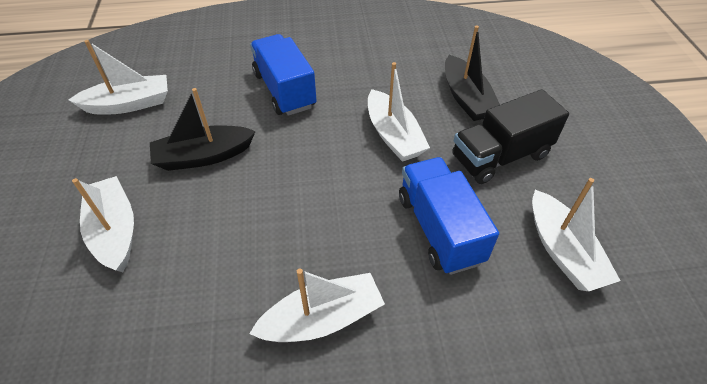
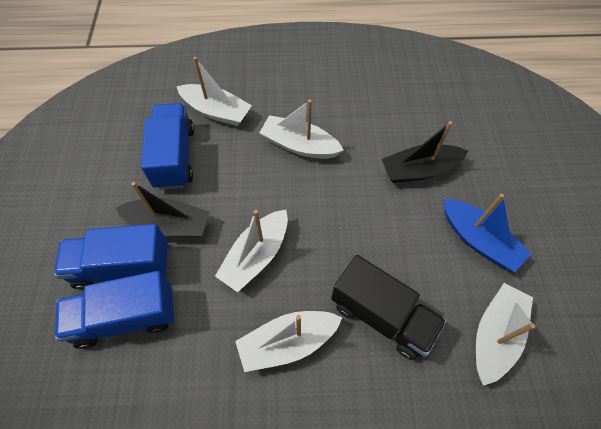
blue boat: 0 -> 1
blue truck: 2 -> 3

